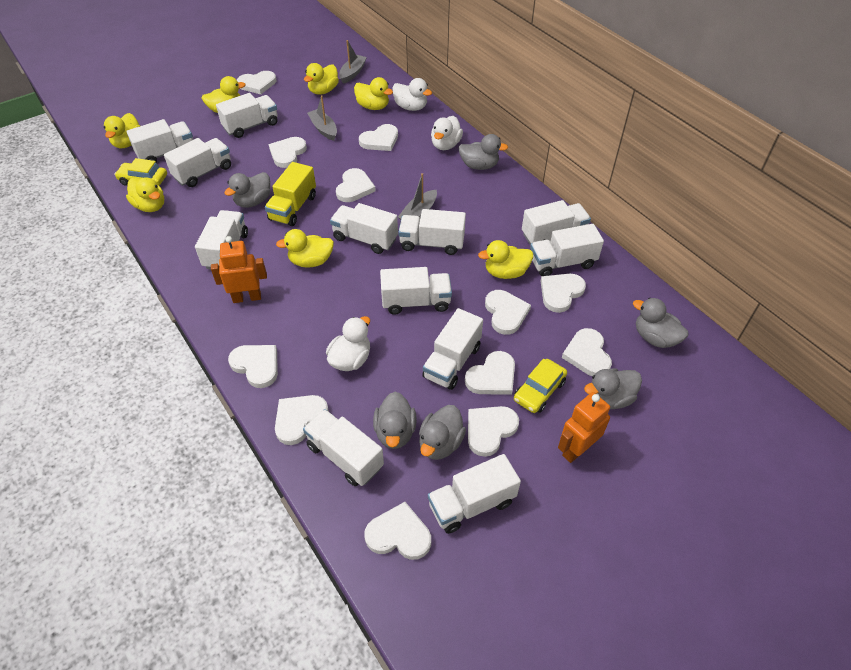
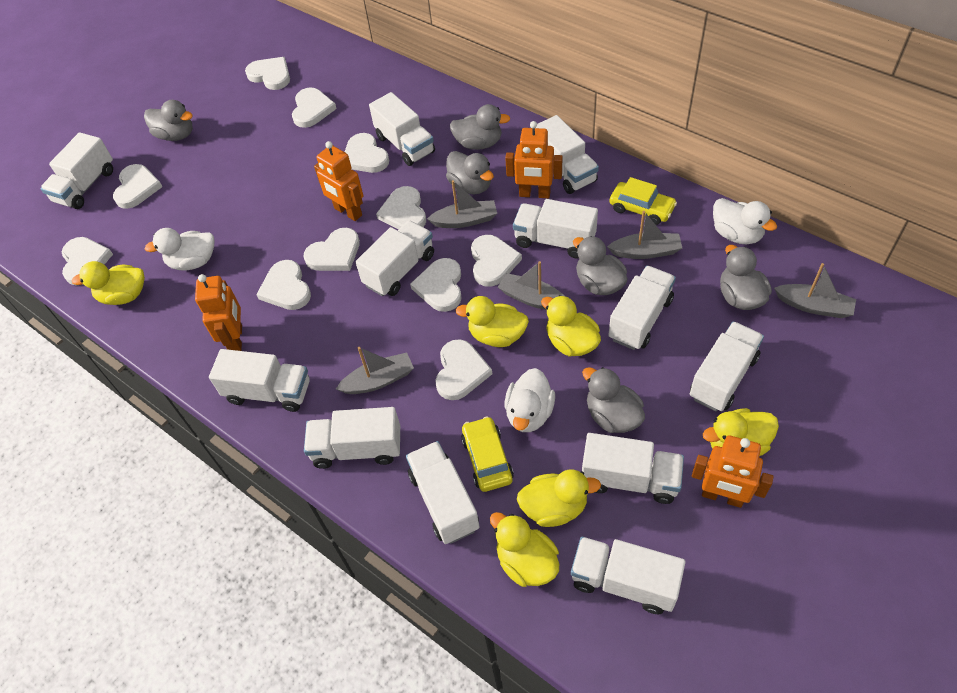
grey boat: 3 -> 5
orange robot: 2 -> 4
white heart: 12 -> 11
yellow duck: 7 -> 6
yellow truck: 1 -> 0

